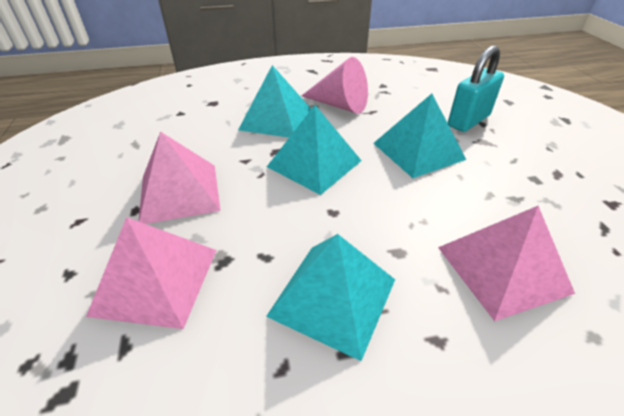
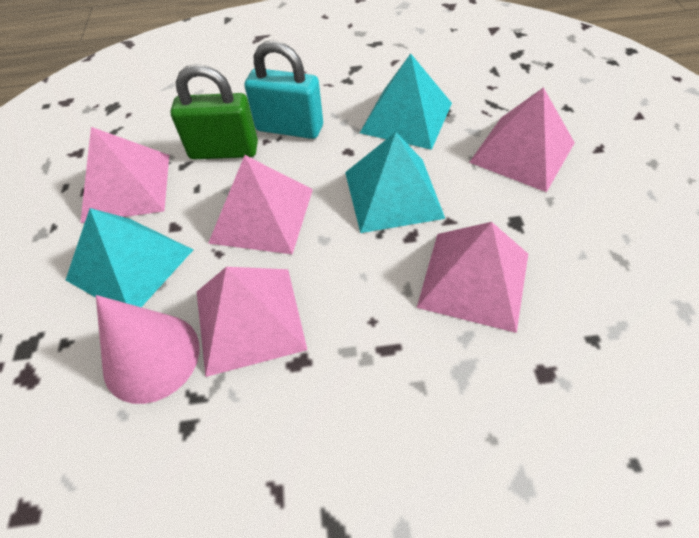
green padlock: 0 -> 1
pink pyramid: 3 -> 5
turquoise pyramid: 4 -> 3

